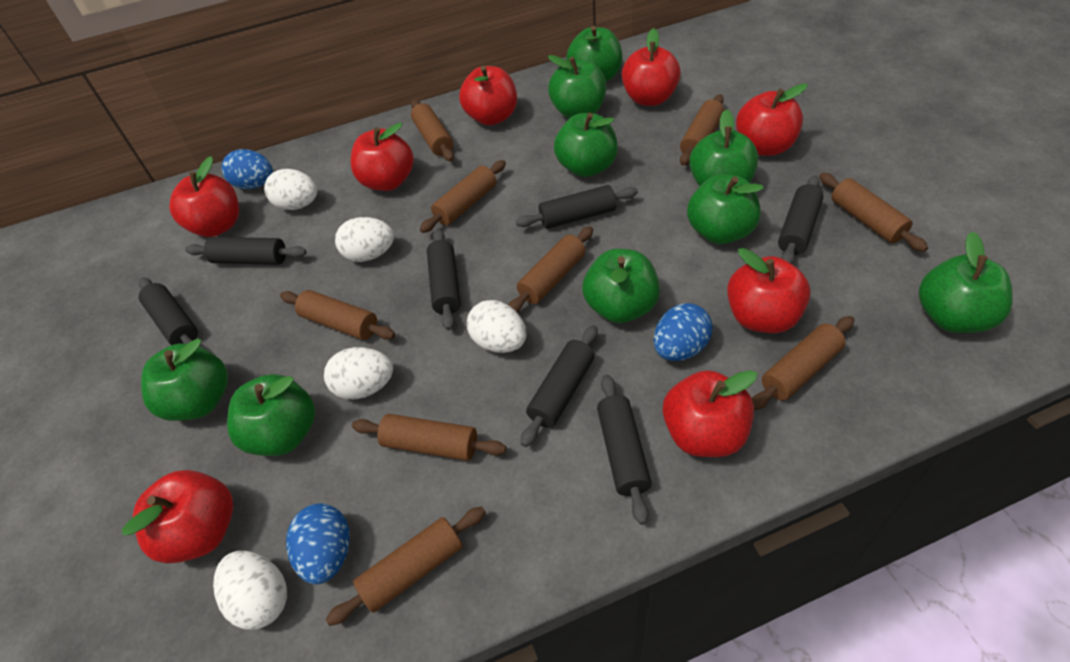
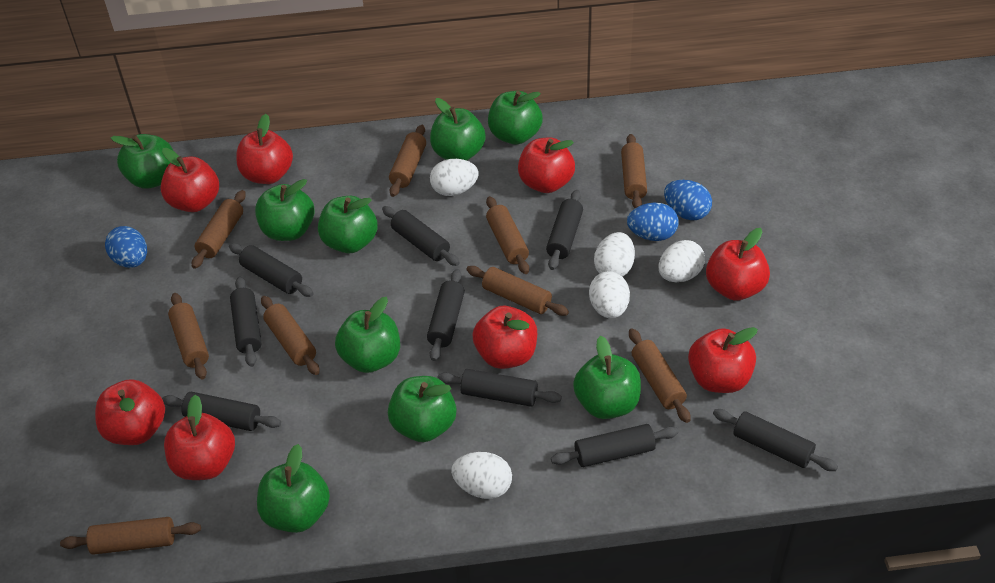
black rolling pin: 7 -> 9

